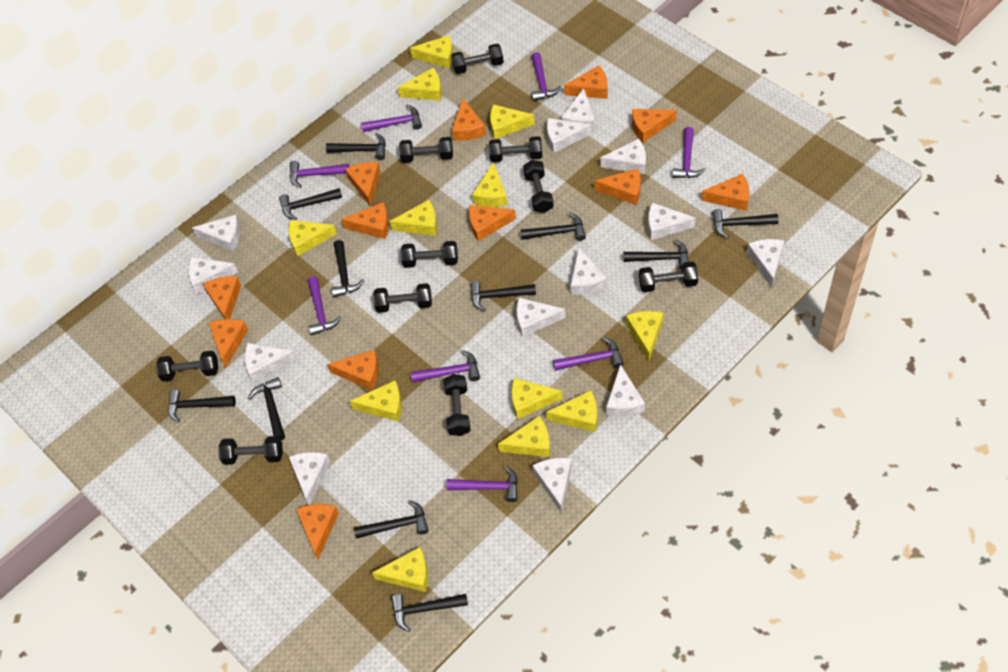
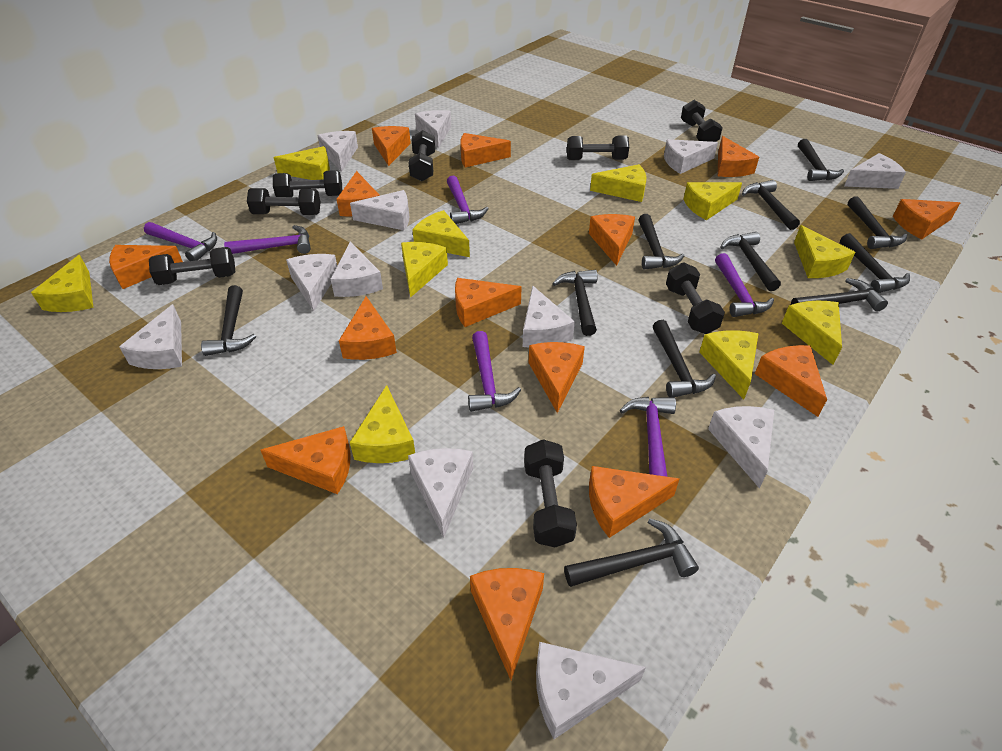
black dumbbell: 10 -> 8
orange cheese: 12 -> 14
purple hammer: 8 -> 6
white cheese: 13 -> 12
yellow cheese: 12 -> 10

